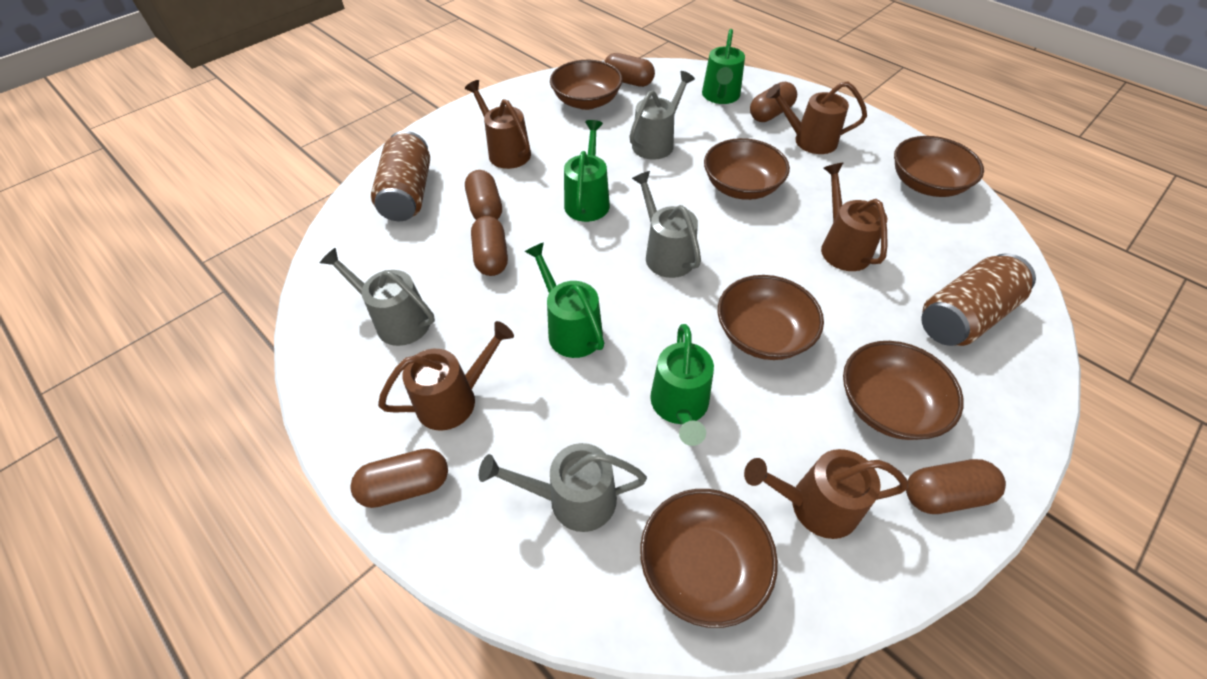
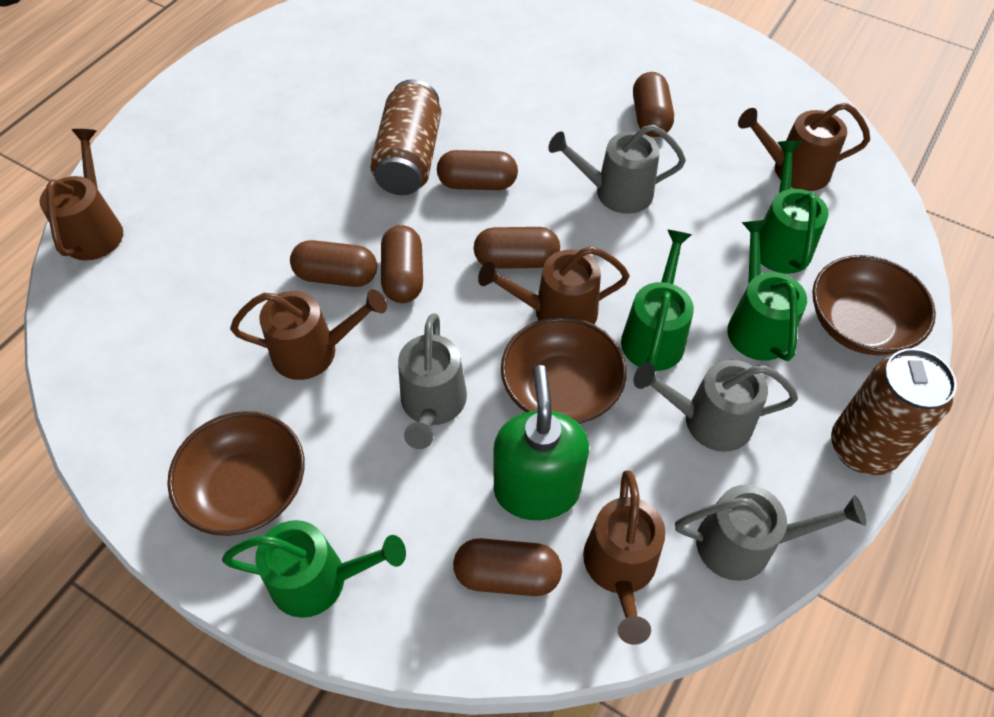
brown bowl: 6 -> 3
green soap dispenser: 0 -> 1

